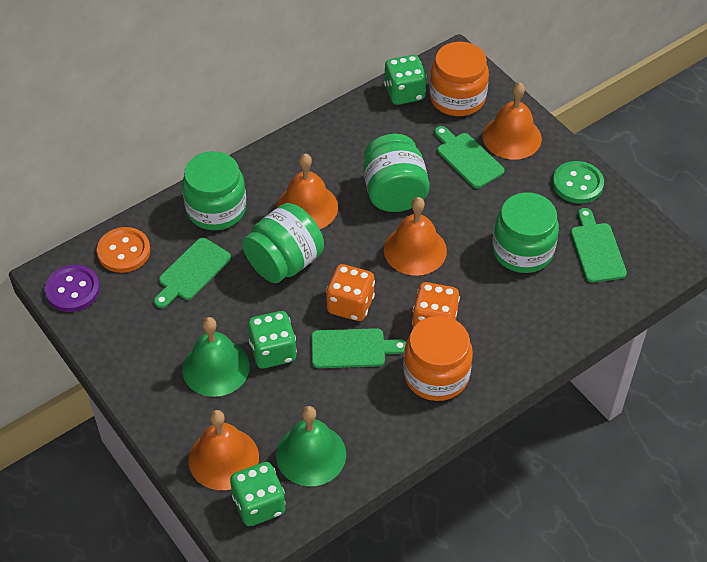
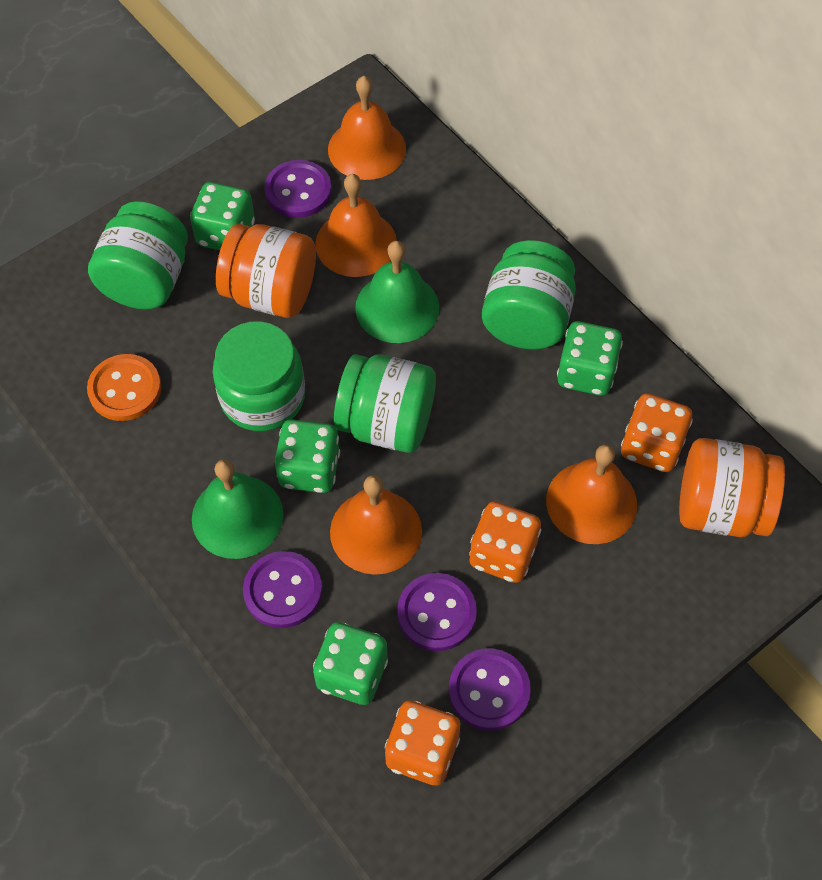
green button: 1 -> 0
green cutting board: 4 -> 0
green dice: 3 -> 4
orange dice: 2 -> 3
purple button: 1 -> 4

